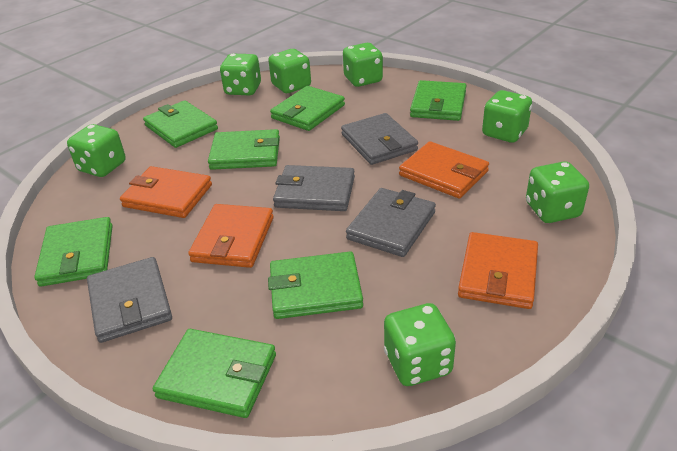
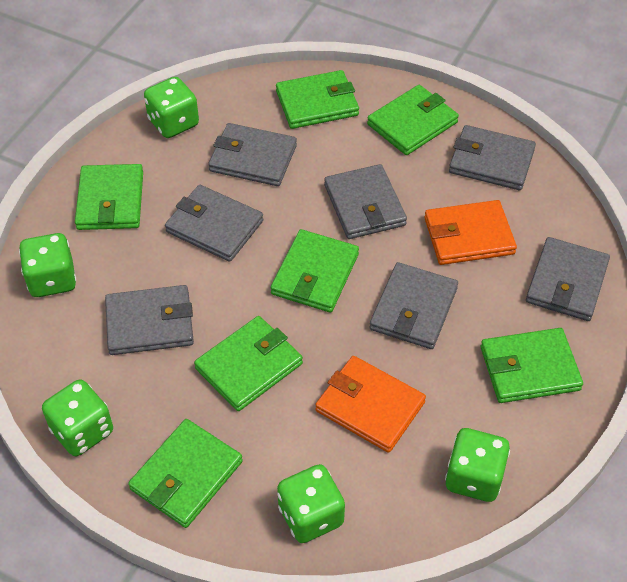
green dice: 7 -> 5
grey wallet: 4 -> 7
orange wallet: 4 -> 2

